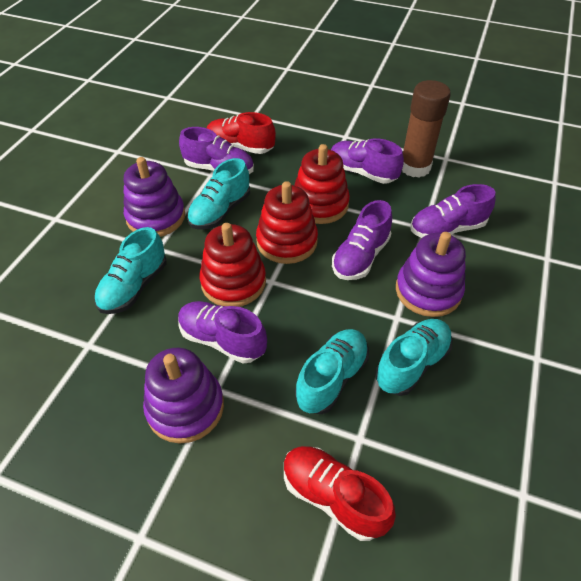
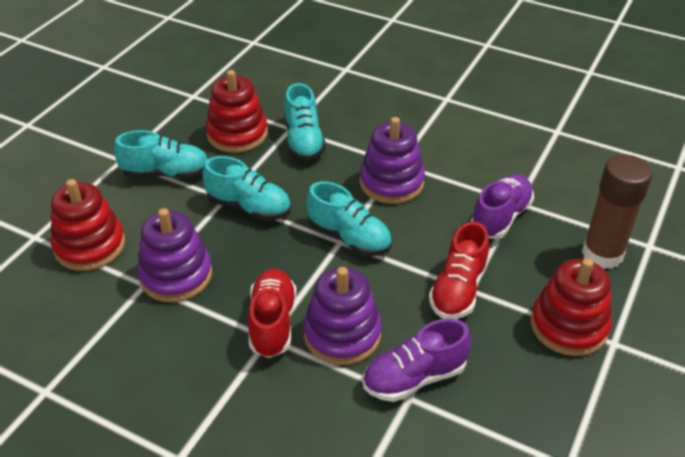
purple shoe: 5 -> 2

